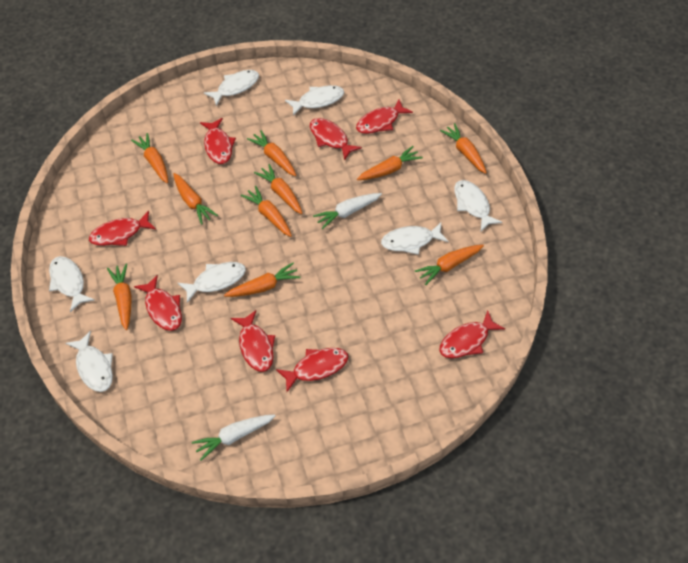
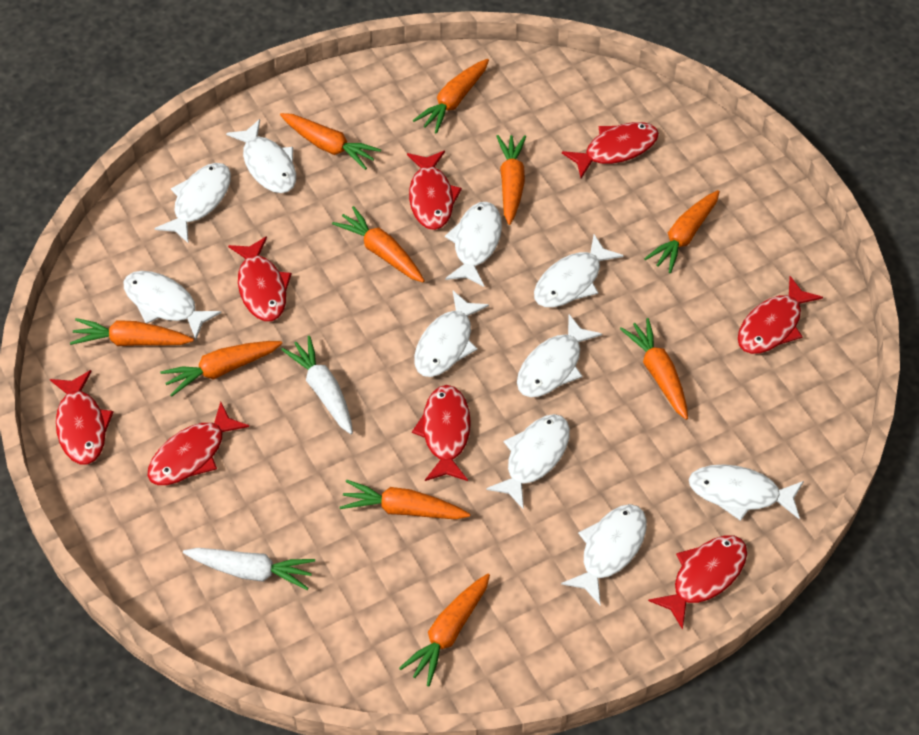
white fish: 7 -> 10

